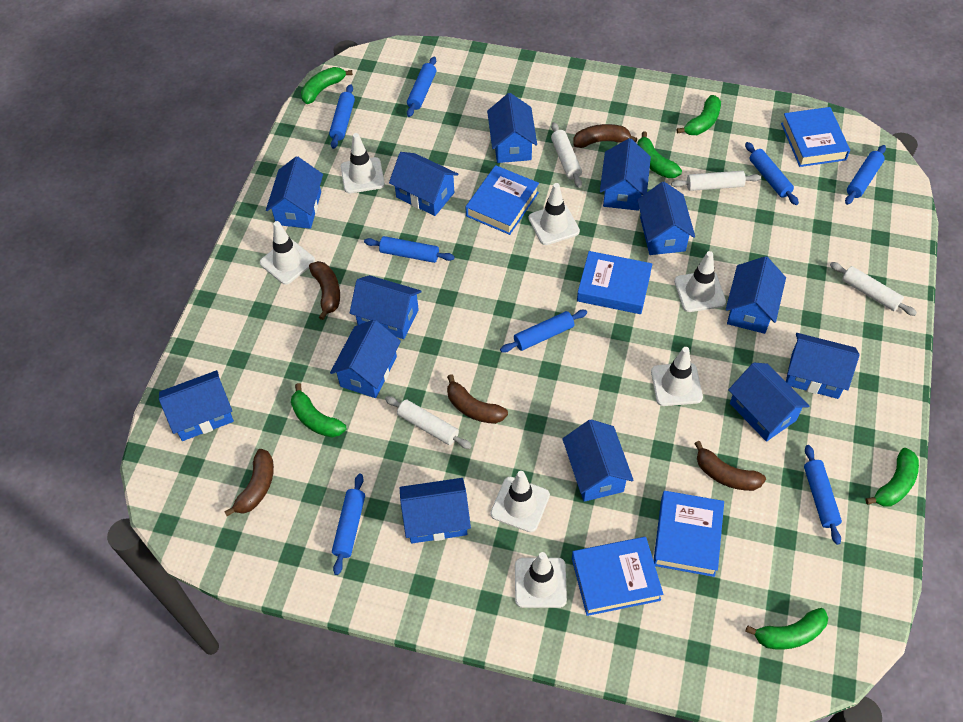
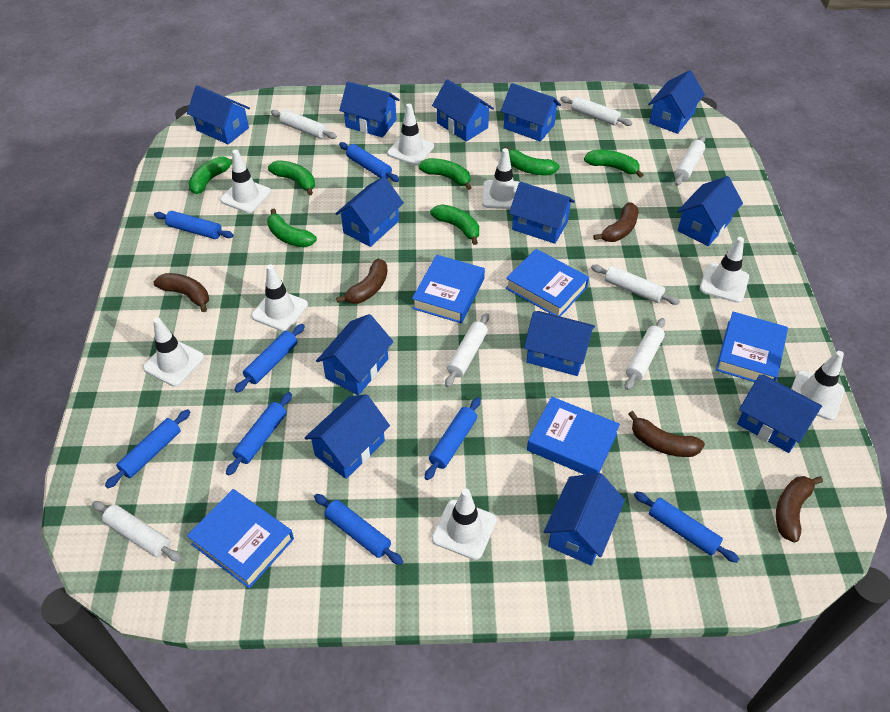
green banana: 6 -> 7
white rolling pin: 4 -> 7
white traffic cone: 7 -> 8

